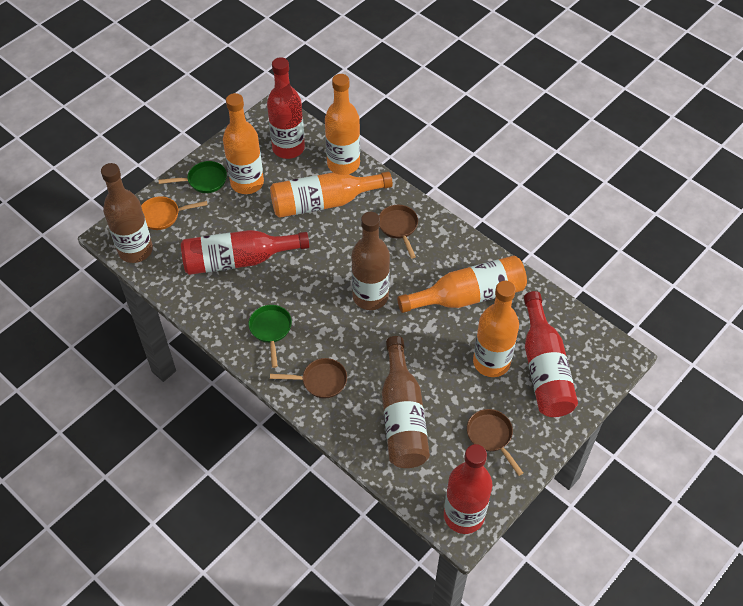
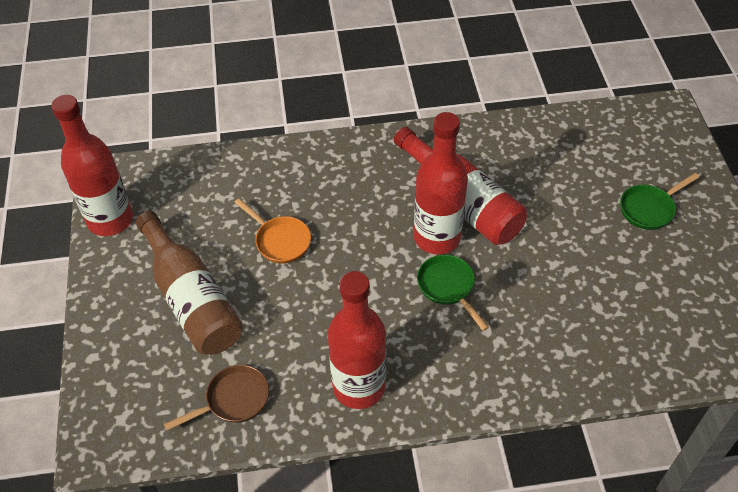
brown bottle: 3 -> 1
brown pan: 3 -> 1
orange bottle: 5 -> 0

